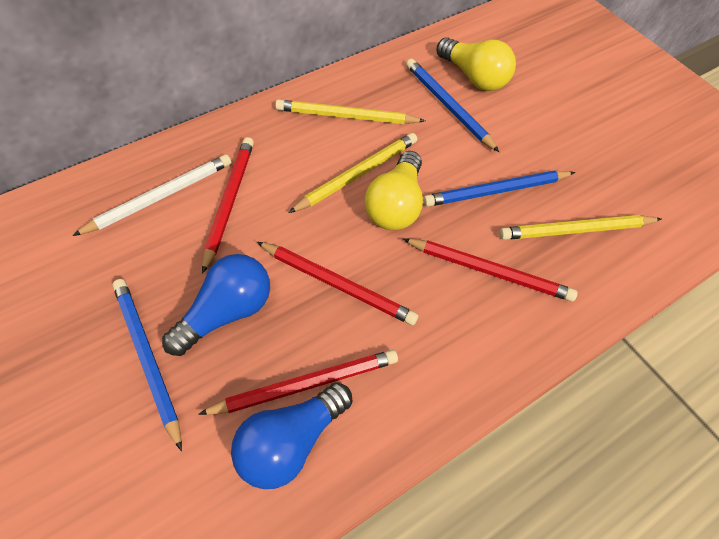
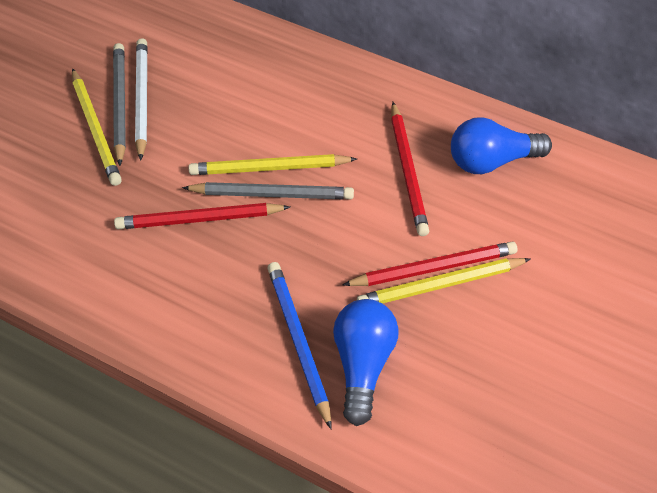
blue pencil: 3 -> 1
grey pencil: 0 -> 2
red pencil: 4 -> 3
yellow light bulb: 2 -> 0

